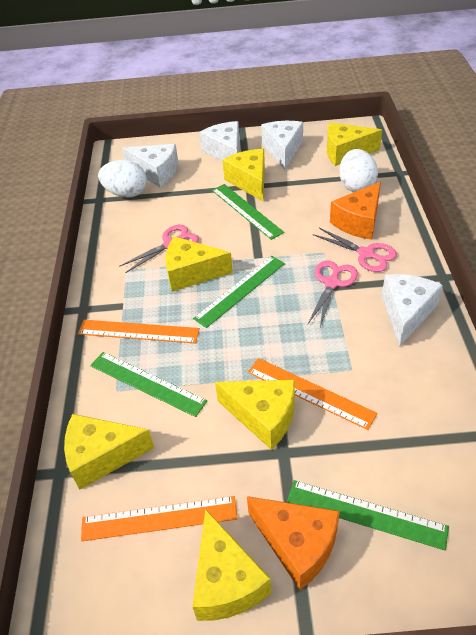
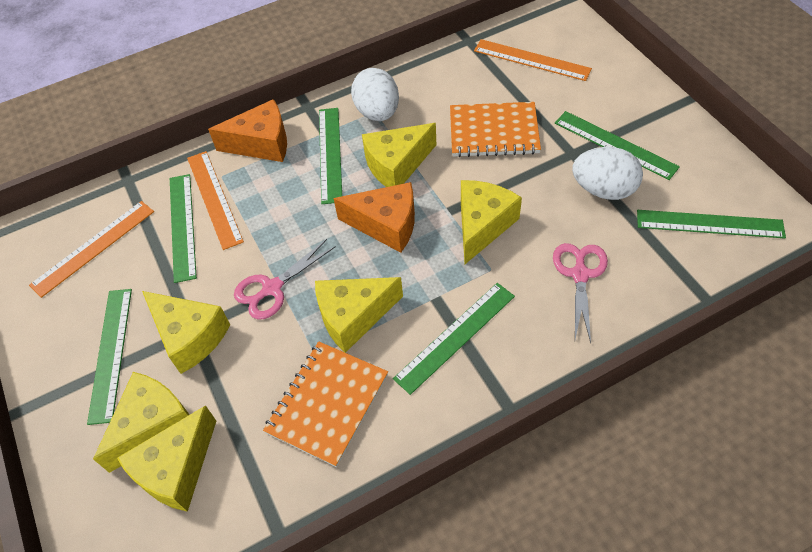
green ruler: 4 -> 6
orange notebook: 0 -> 2
pink scissors: 3 -> 2
white cheese: 4 -> 0

